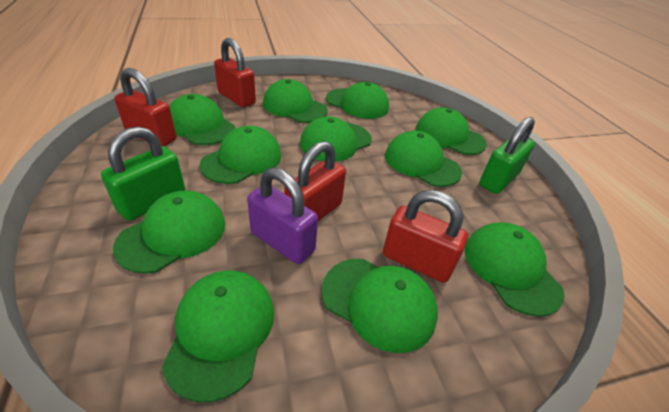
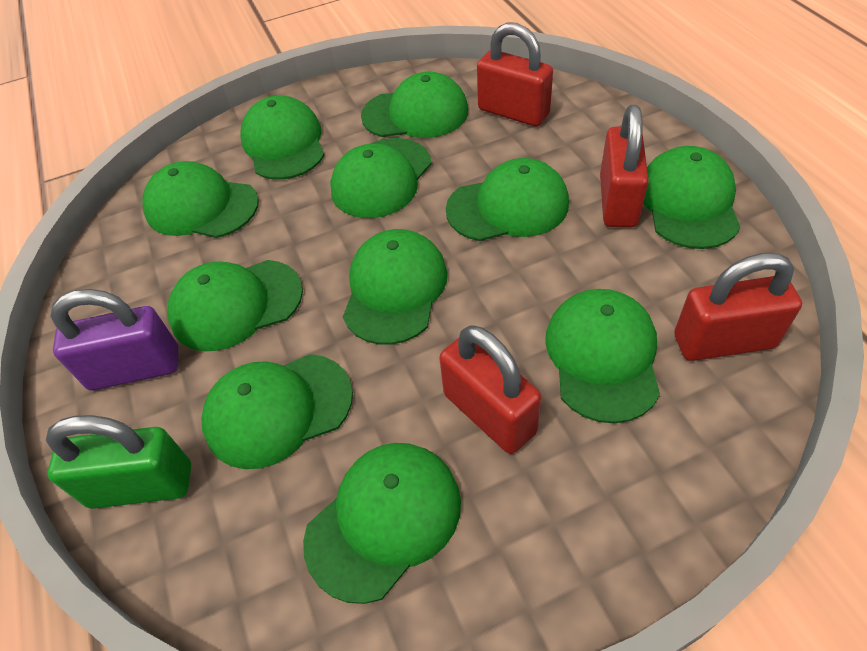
green padlock: 2 -> 1

